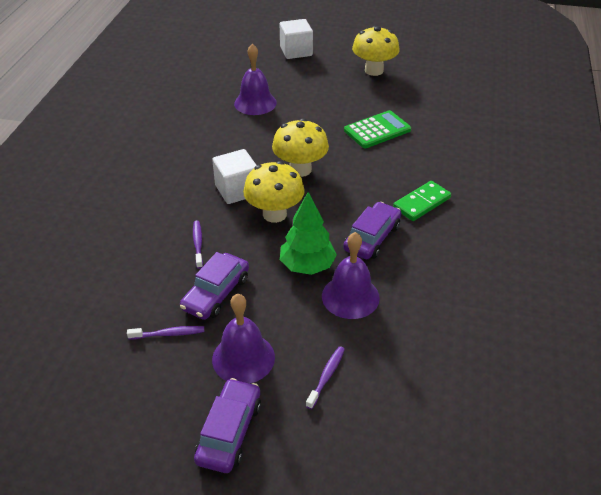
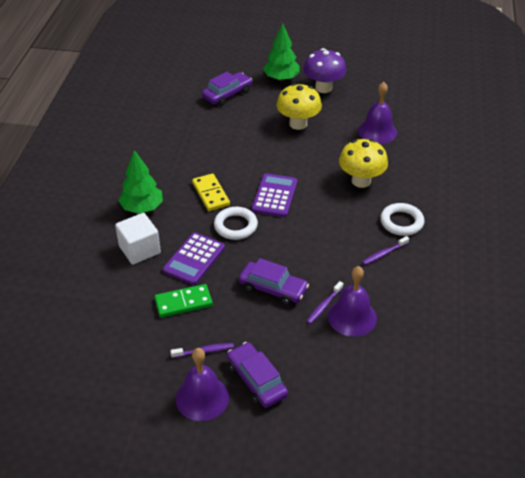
green calculator: 1 -> 0
green tree: 1 -> 2
purple calculator: 0 -> 2
purple mushroom: 0 -> 1
white cube: 2 -> 1
white ring: 0 -> 2
yellow domino: 0 -> 1
yellow mushroom: 3 -> 2

